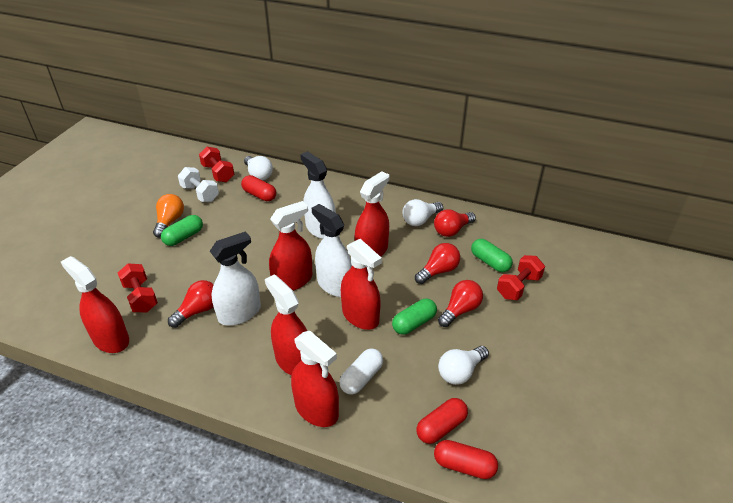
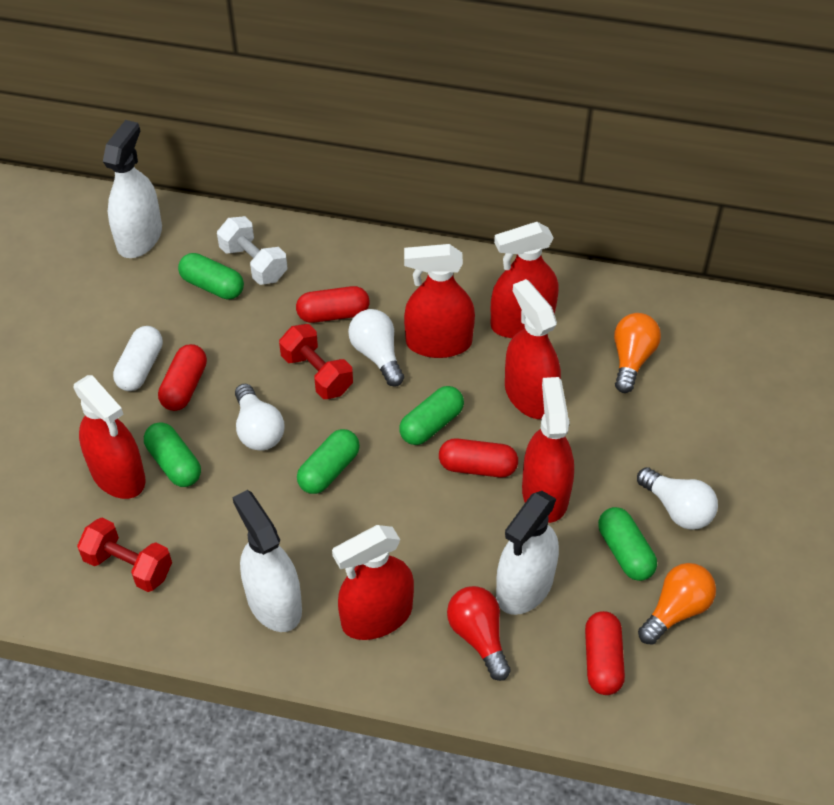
green capsule: 3 -> 5
orange light bulb: 1 -> 2
red capsule: 3 -> 4
red dumbbell: 3 -> 2
red light bulb: 4 -> 1

